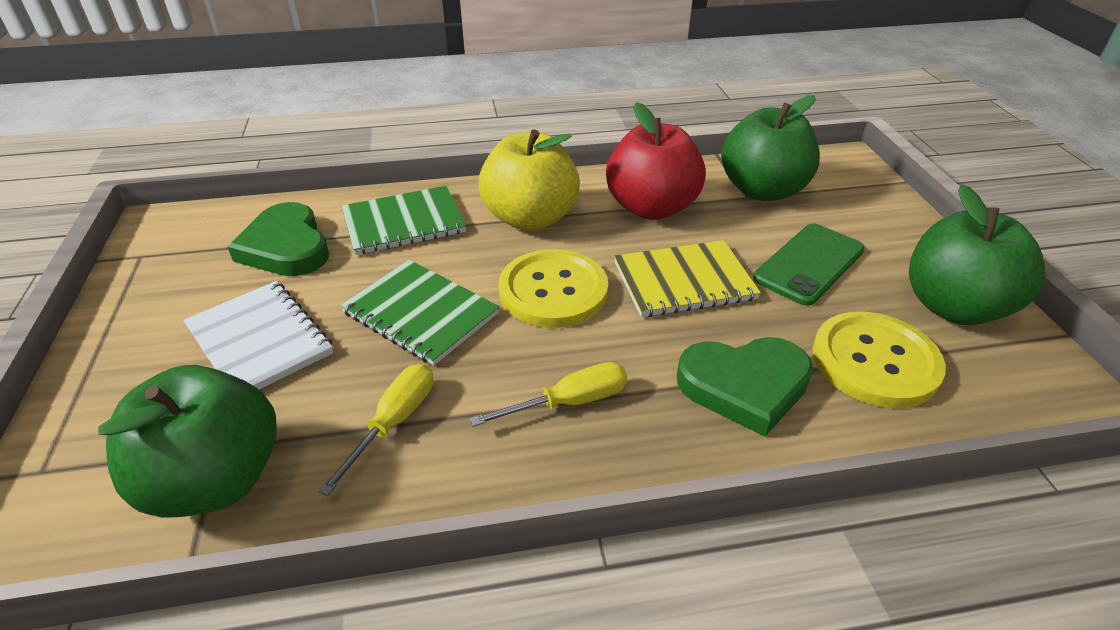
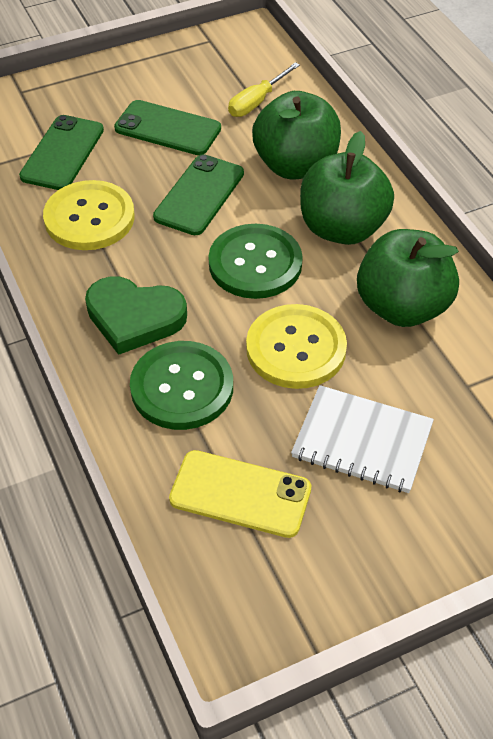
green button: 0 -> 2
green heart: 2 -> 1
green notebook: 2 -> 0
green phone: 1 -> 3
red apple: 1 -> 0
yellow apple: 1 -> 0
yellow notebook: 1 -> 0
yellow phone: 0 -> 1
yellow screwdriver: 2 -> 1

